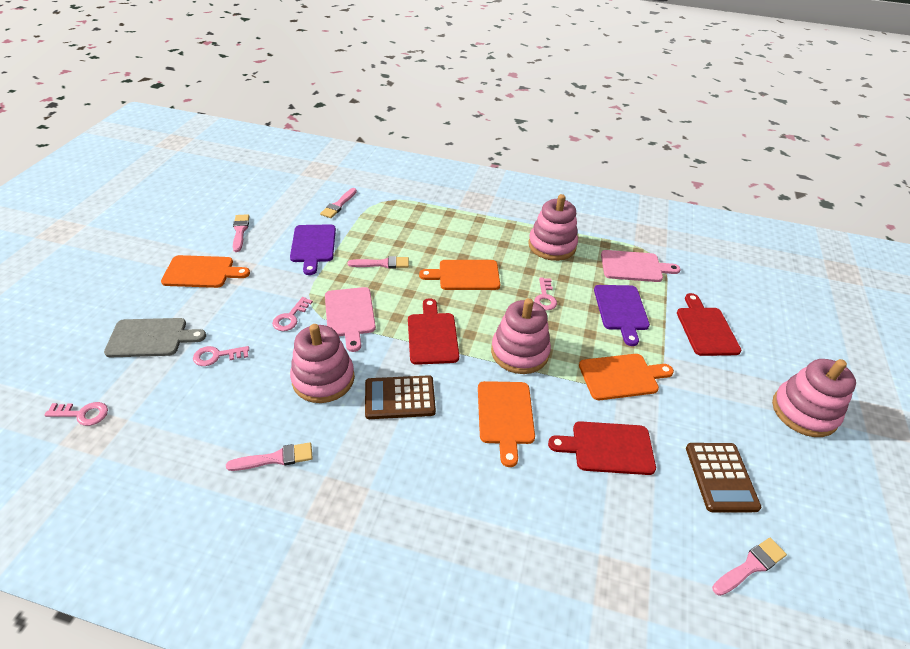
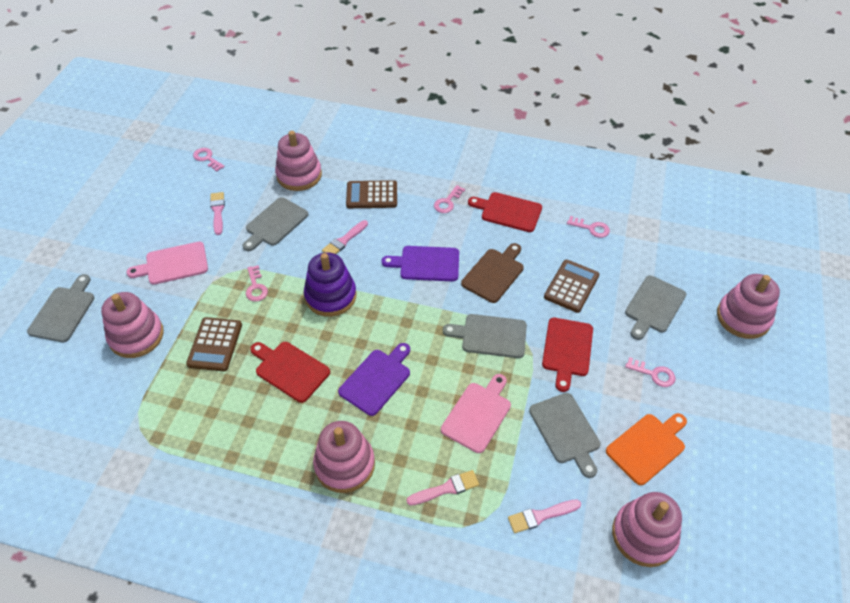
brown calculator: 2 -> 3
brown cutting board: 0 -> 1
grey cutting board: 1 -> 5
orange cutting board: 4 -> 1
pink brush: 5 -> 4
pink key: 4 -> 5
pink stacking toy: 4 -> 5
purple stacking toy: 0 -> 1

